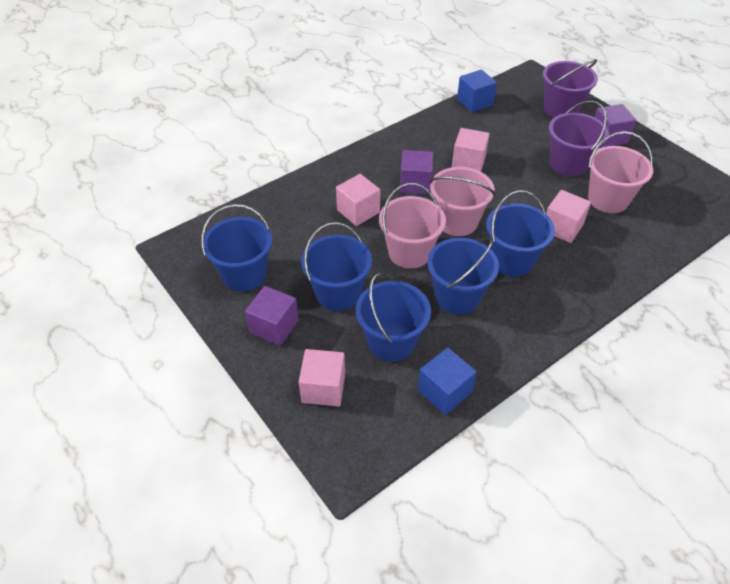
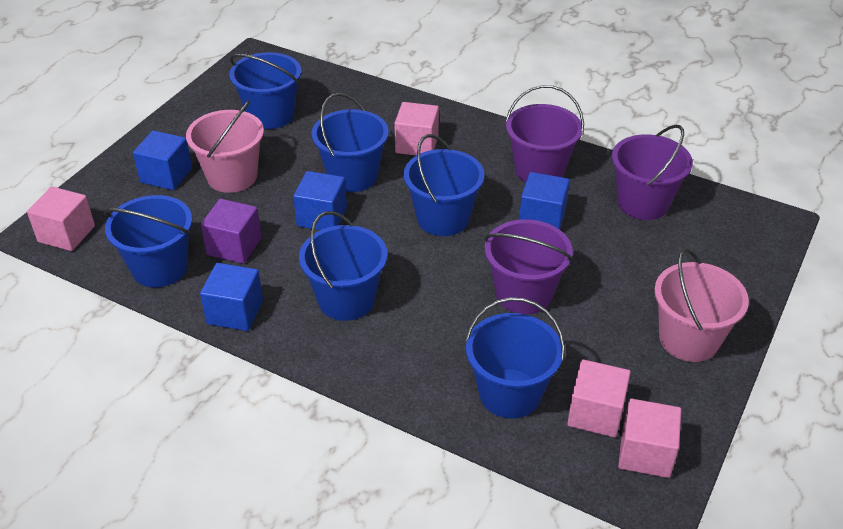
blue bucket: 5 -> 6
blue cube: 2 -> 4
pink bucket: 3 -> 2
purple bucket: 2 -> 3
purple cube: 3 -> 1

